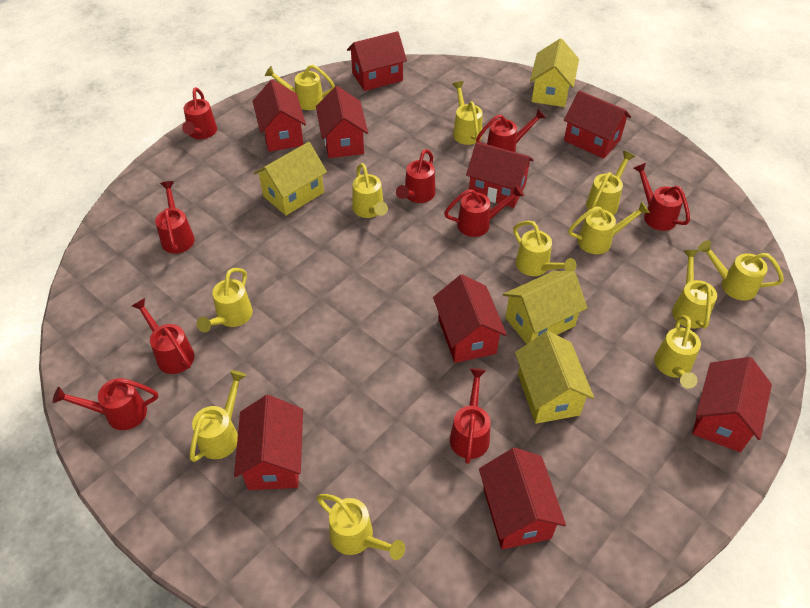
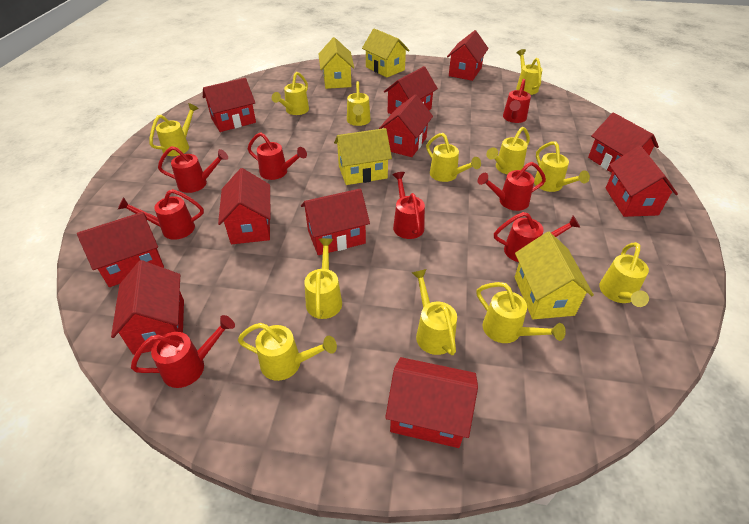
red house: 9 -> 11
red watering can: 9 -> 8

